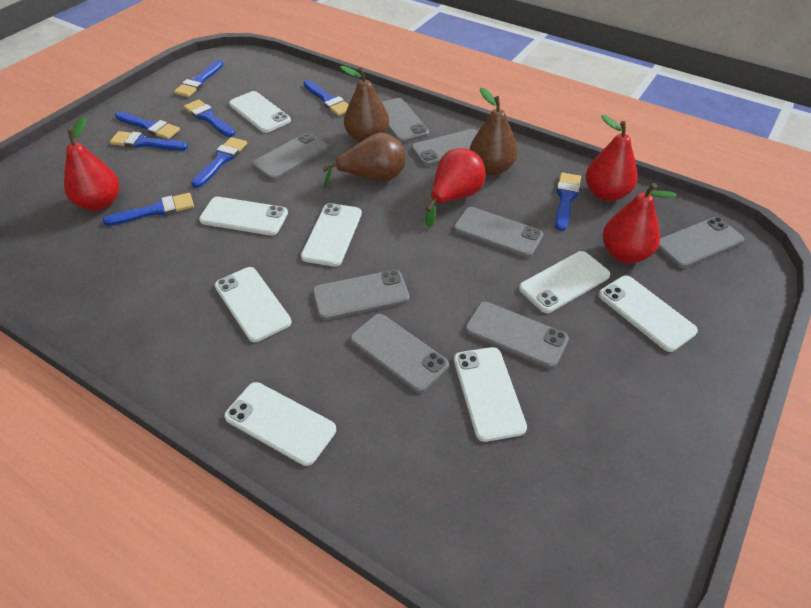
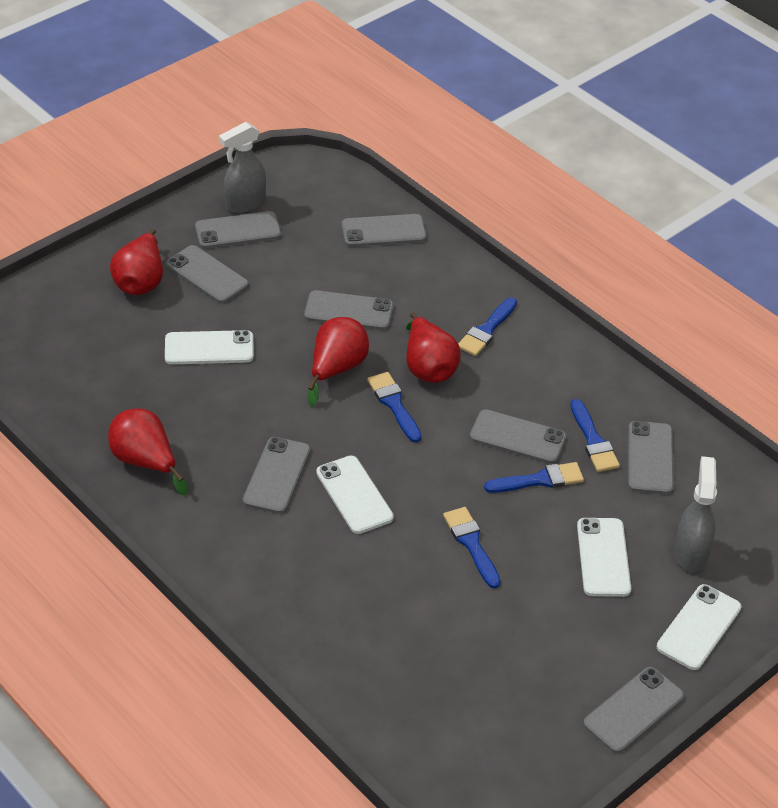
blue brush: 8 -> 5
brown pear: 3 -> 0
grey spray bottle: 0 -> 2
white phone: 8 -> 4

